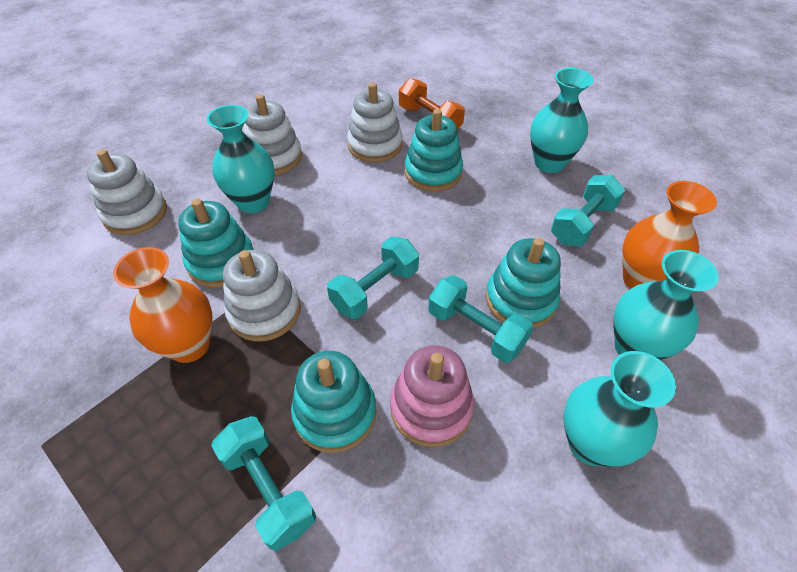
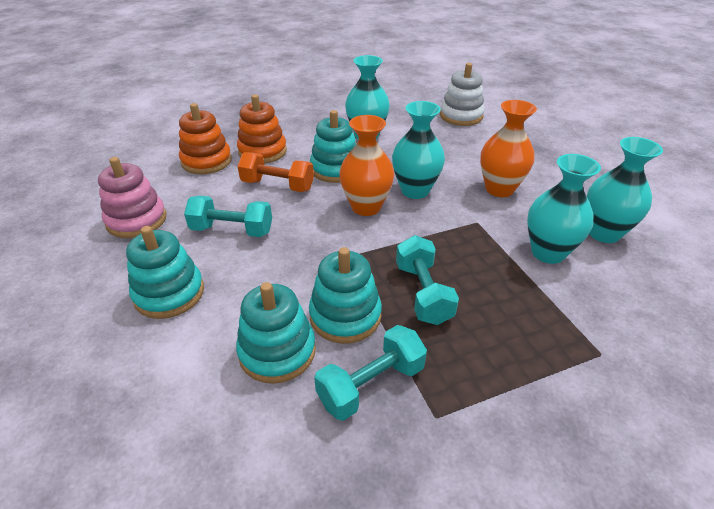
orange stacking toy: 0 -> 2
turquoise dumbbell: 4 -> 3
white stacking toy: 4 -> 1

